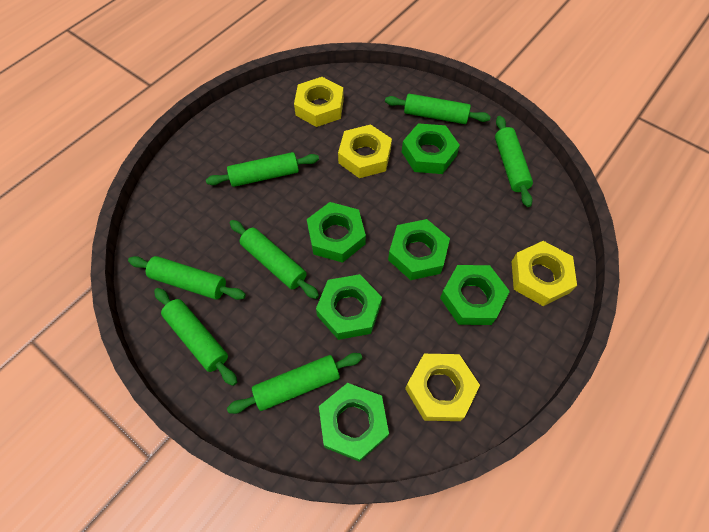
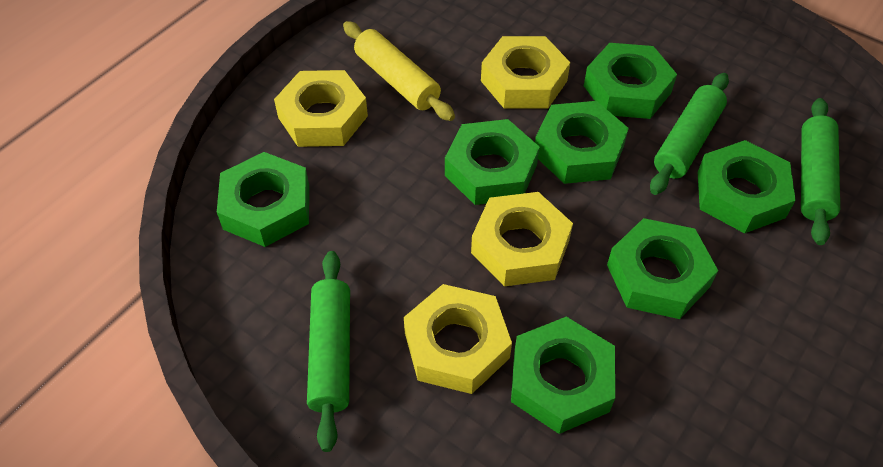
green nut: 6 -> 7
green rolling pin: 7 -> 3
yellow rolling pin: 0 -> 1

